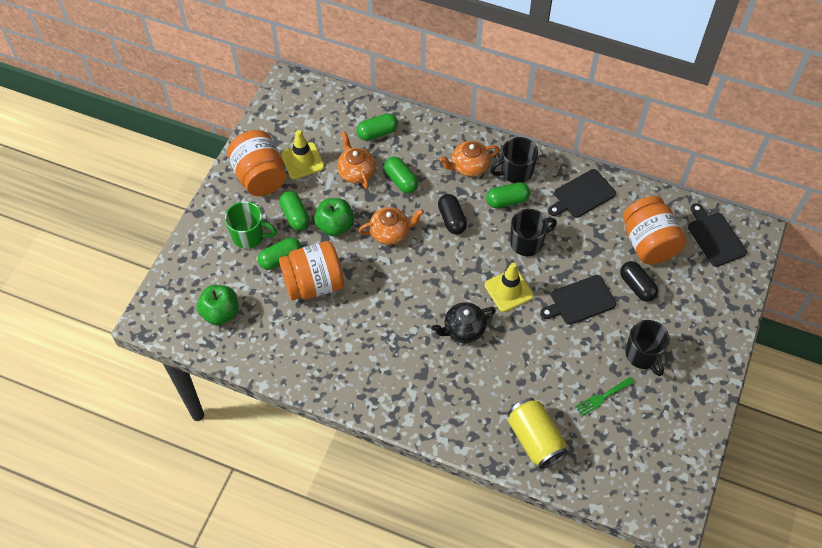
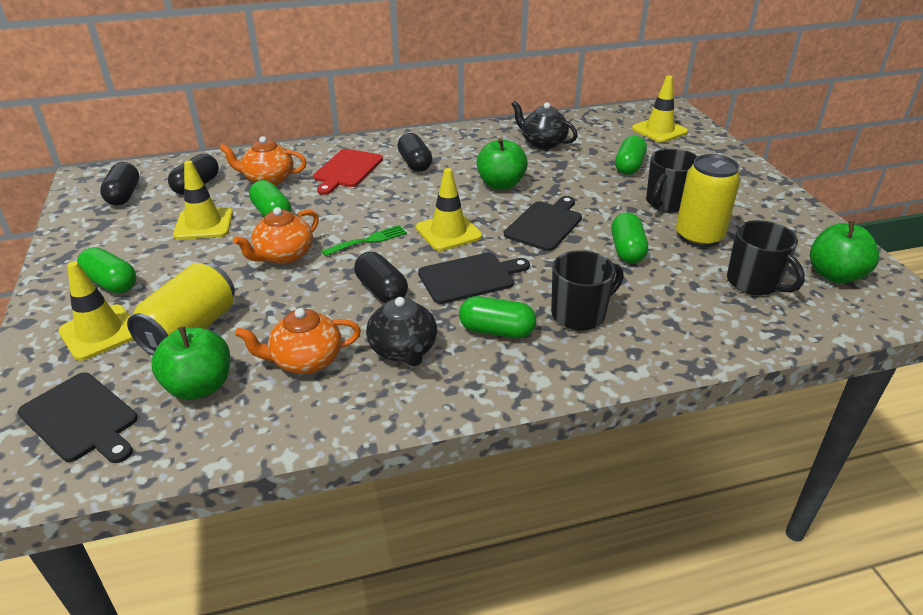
black capsule: 2 -> 4
black teapot: 1 -> 2
green apple: 2 -> 3
green mug: 1 -> 0
orange jar: 3 -> 0
red cutting board: 0 -> 1
yellow can: 1 -> 2
yellow traffic cone: 2 -> 4

